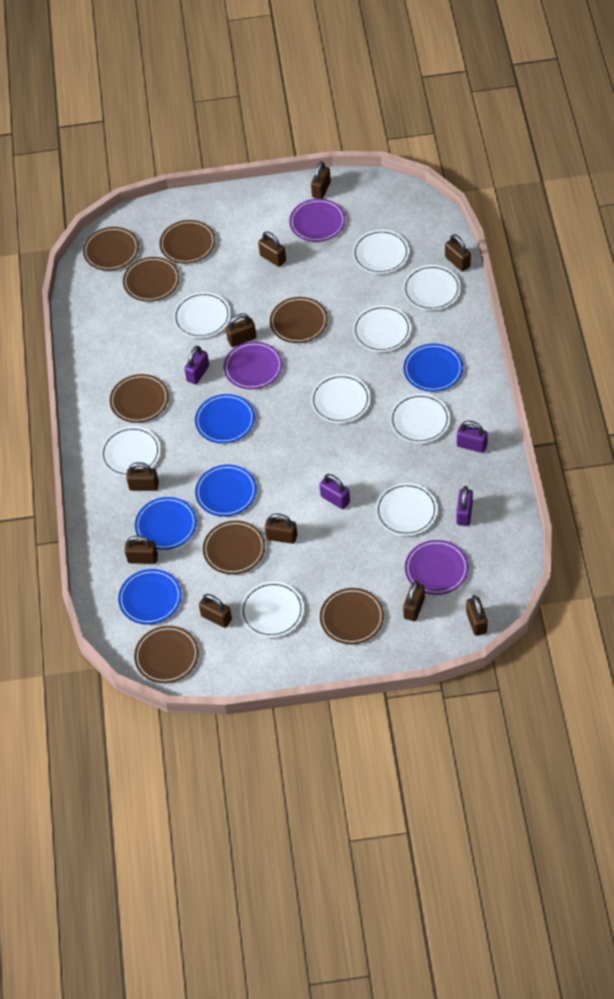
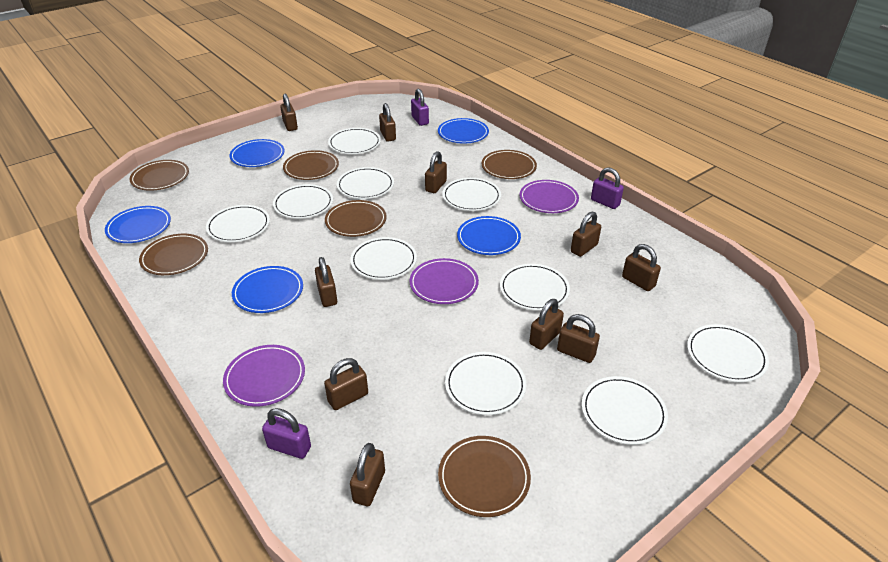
brown plate: 8 -> 6
purple padlock: 4 -> 3
white plate: 9 -> 10

